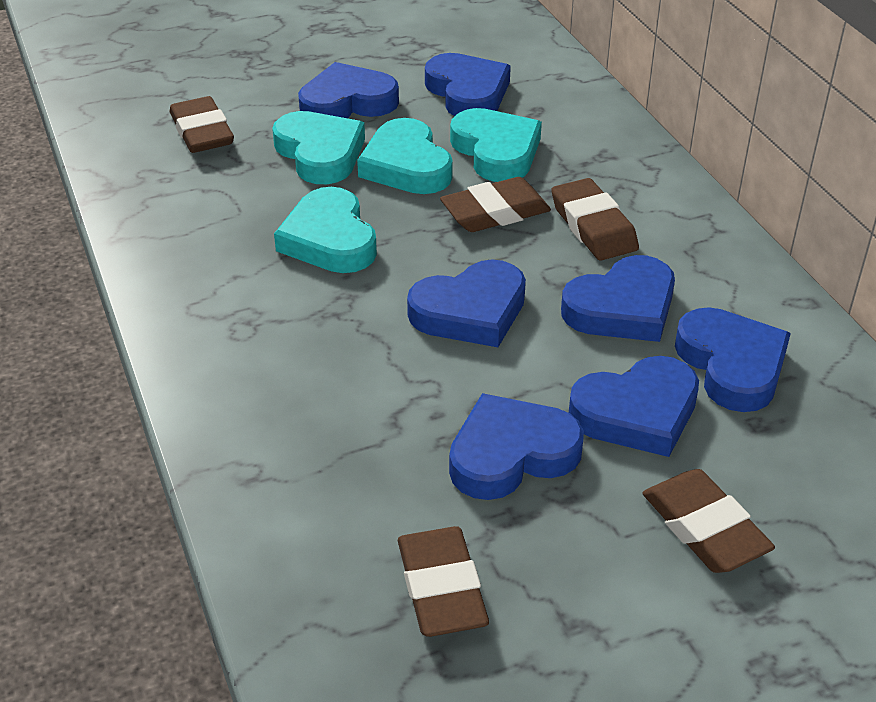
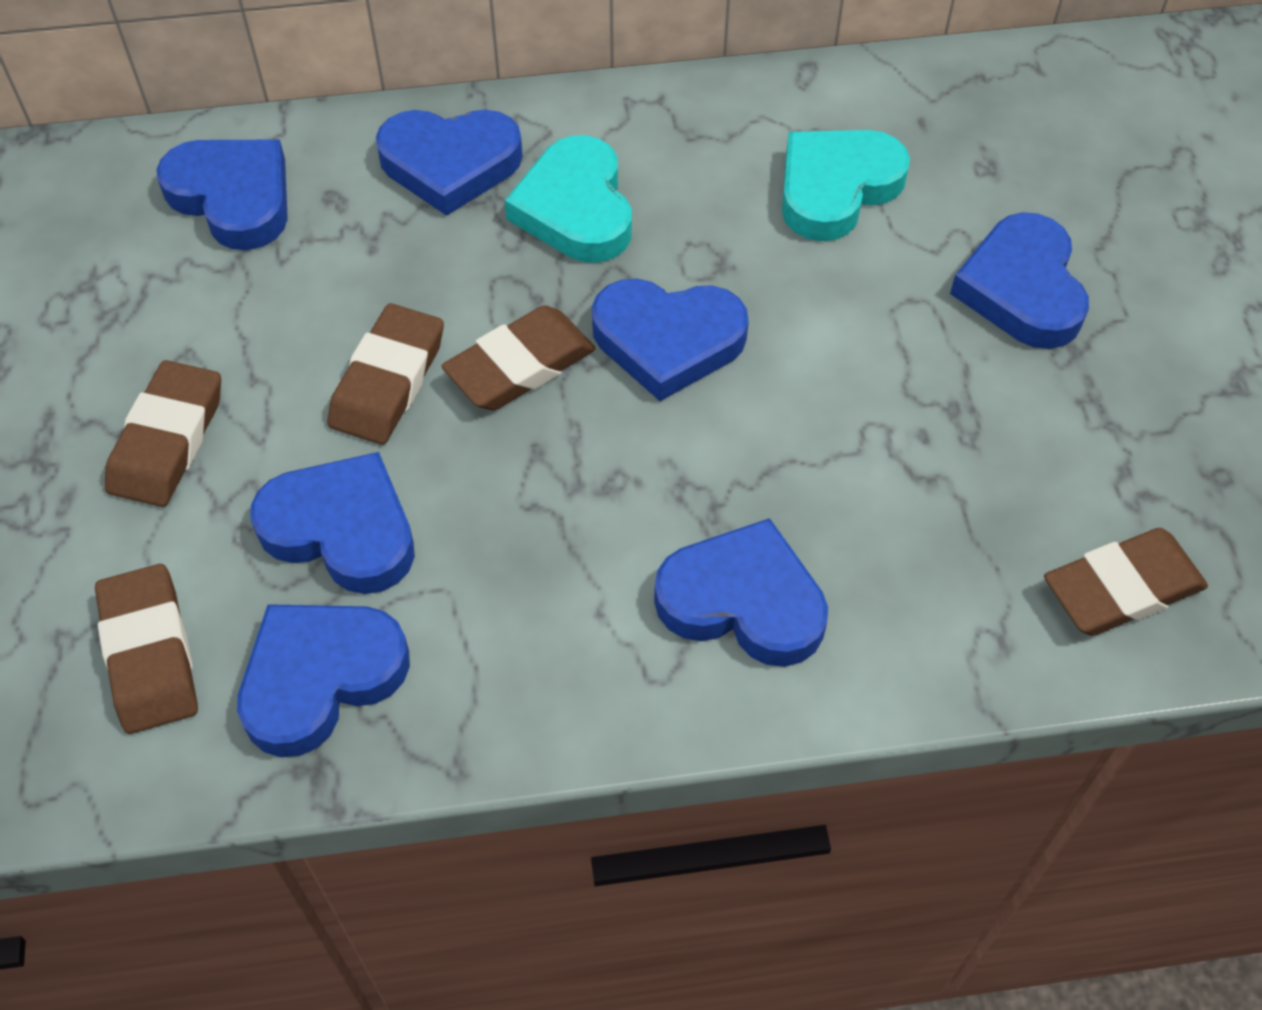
turquoise heart: 4 -> 2

